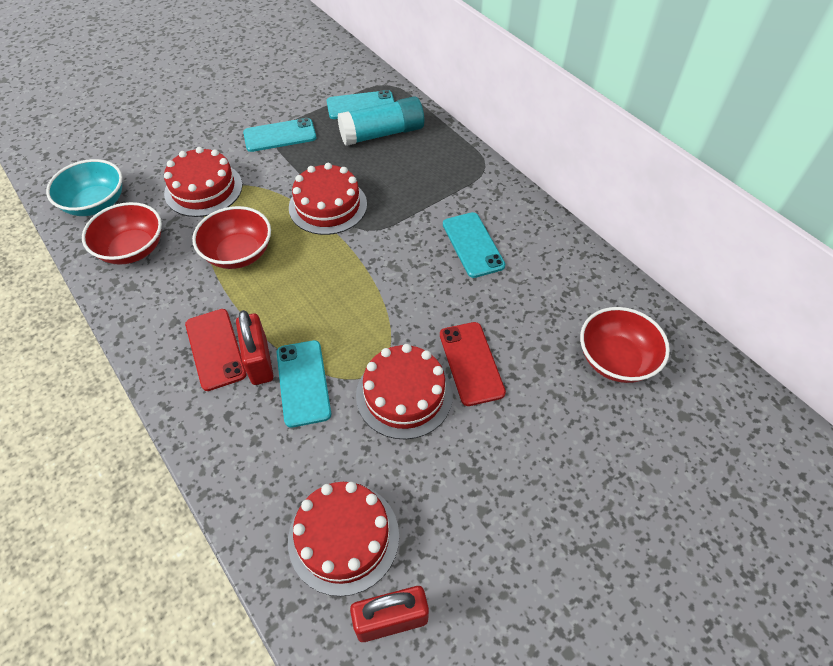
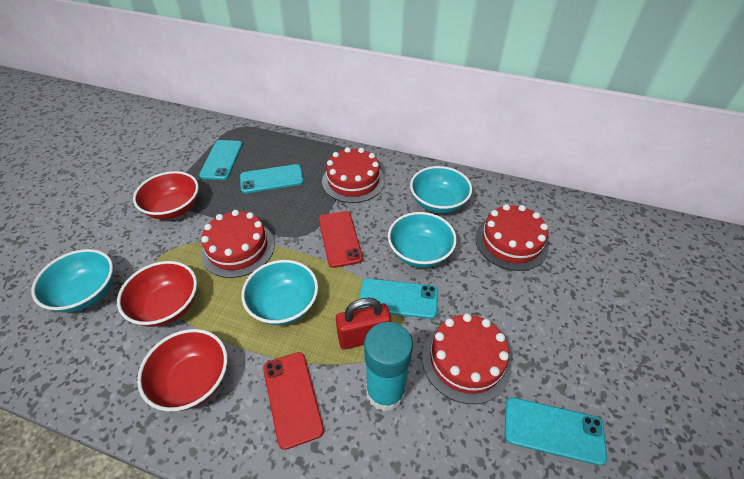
red padlock: 2 -> 1
turquoise bowl: 1 -> 4

